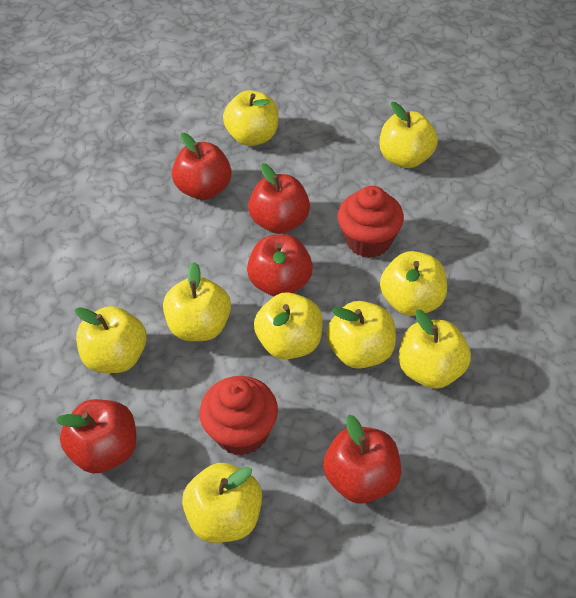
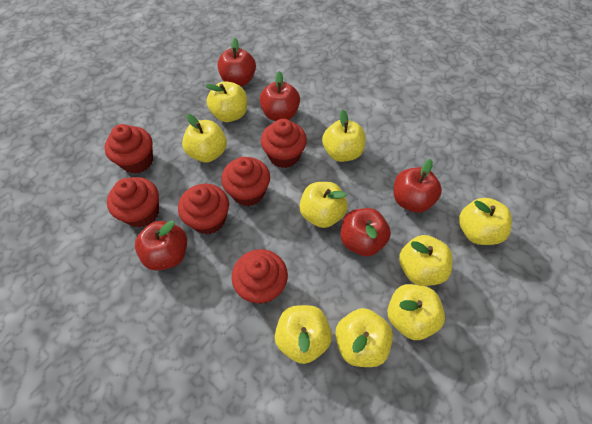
red cupcake: 2 -> 6

